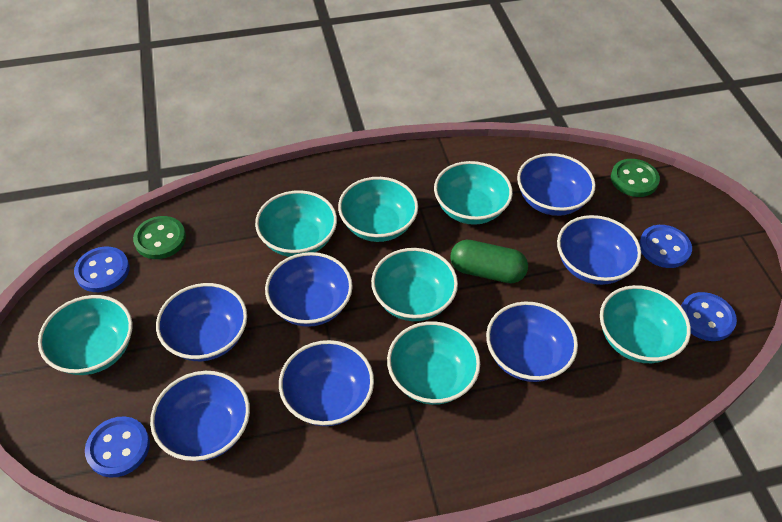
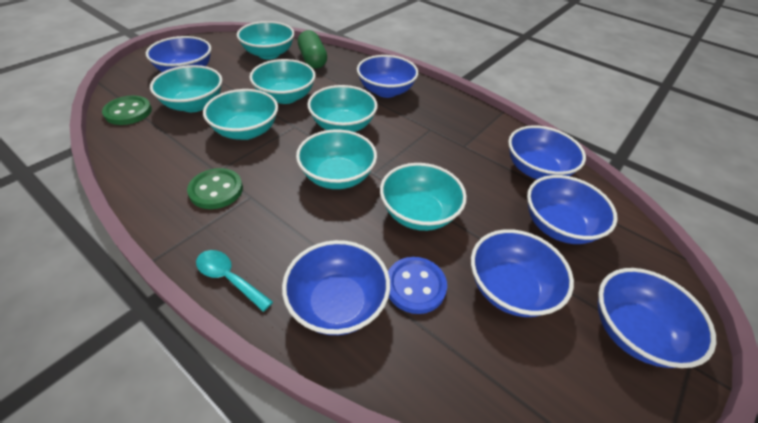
blue button: 4 -> 1
turquoise spoon: 0 -> 1

